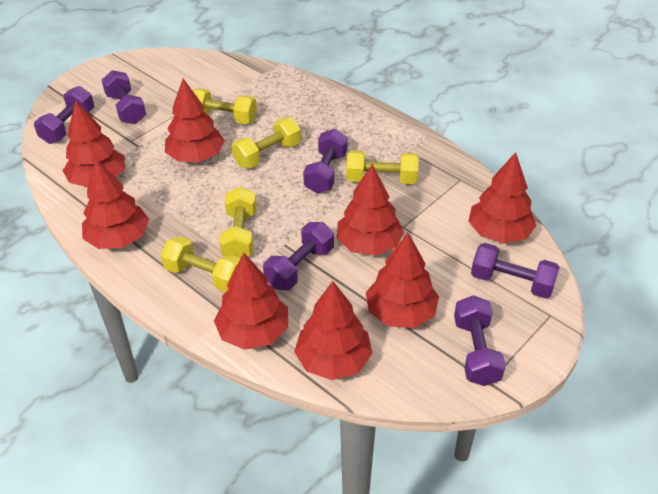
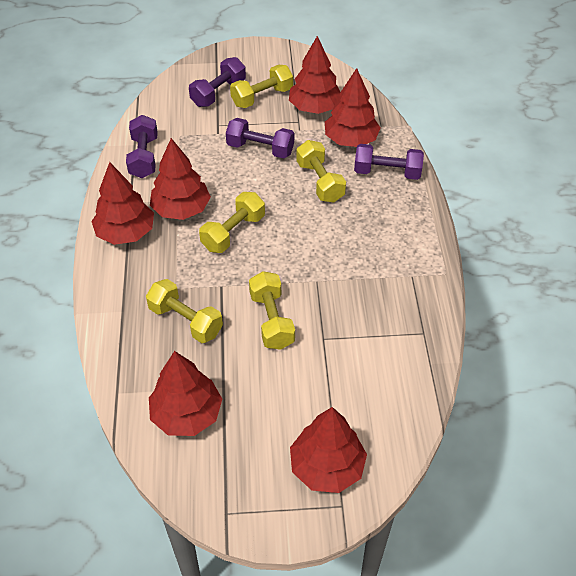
purple dumbbell: 6 -> 4
red tree: 8 -> 6

